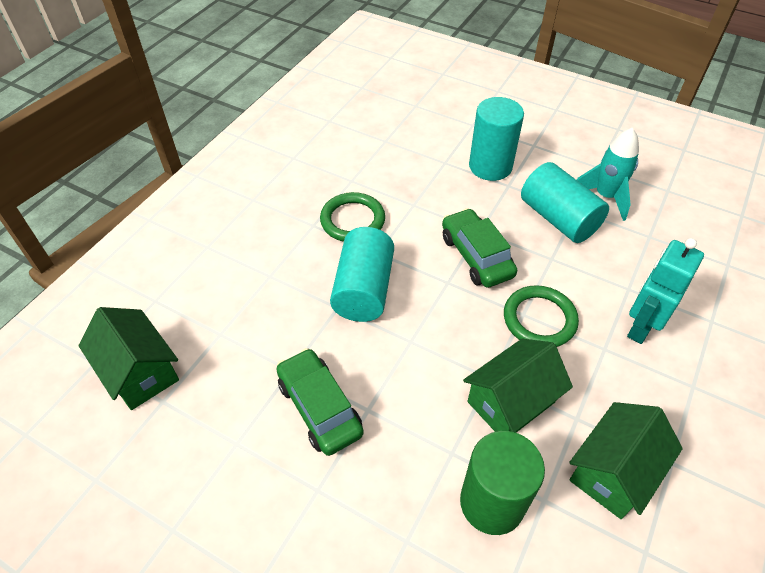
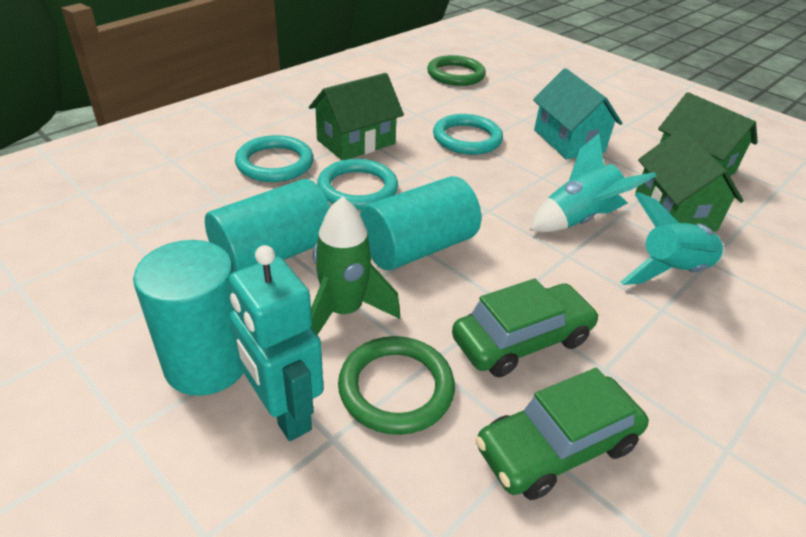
green cylinder: 1 -> 0
green rocket: 0 -> 1
turquoise house: 0 -> 1
turquoise ring: 0 -> 3
turquoise rocket: 1 -> 2

